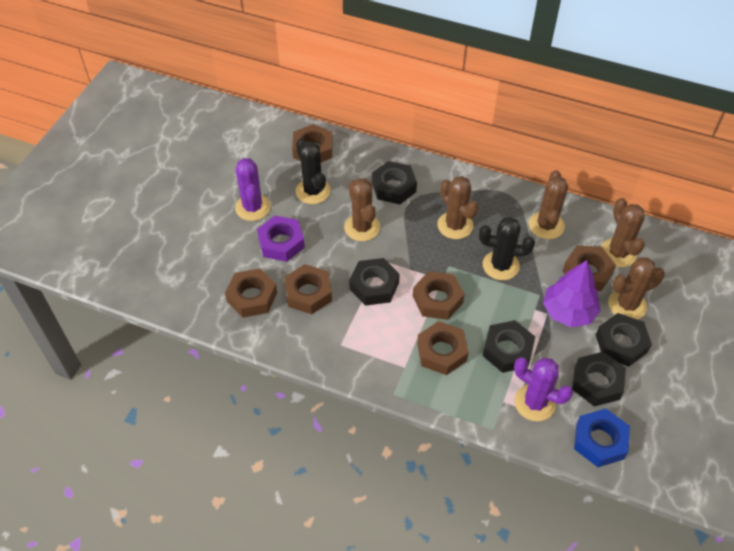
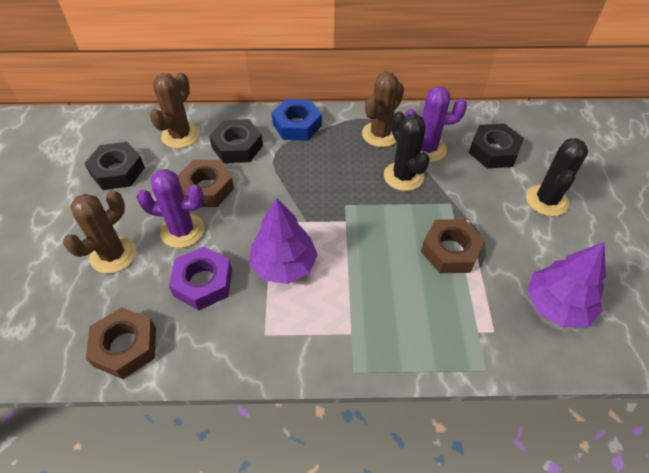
black nut: 5 -> 3
brown cactus: 5 -> 3
brown nut: 6 -> 3
purple tree: 1 -> 2

